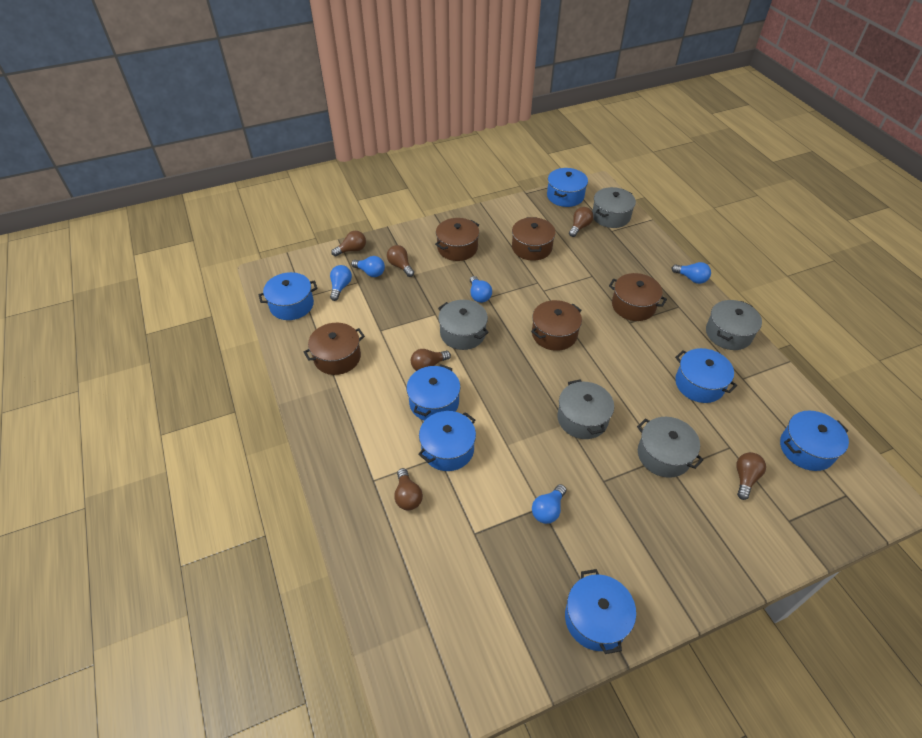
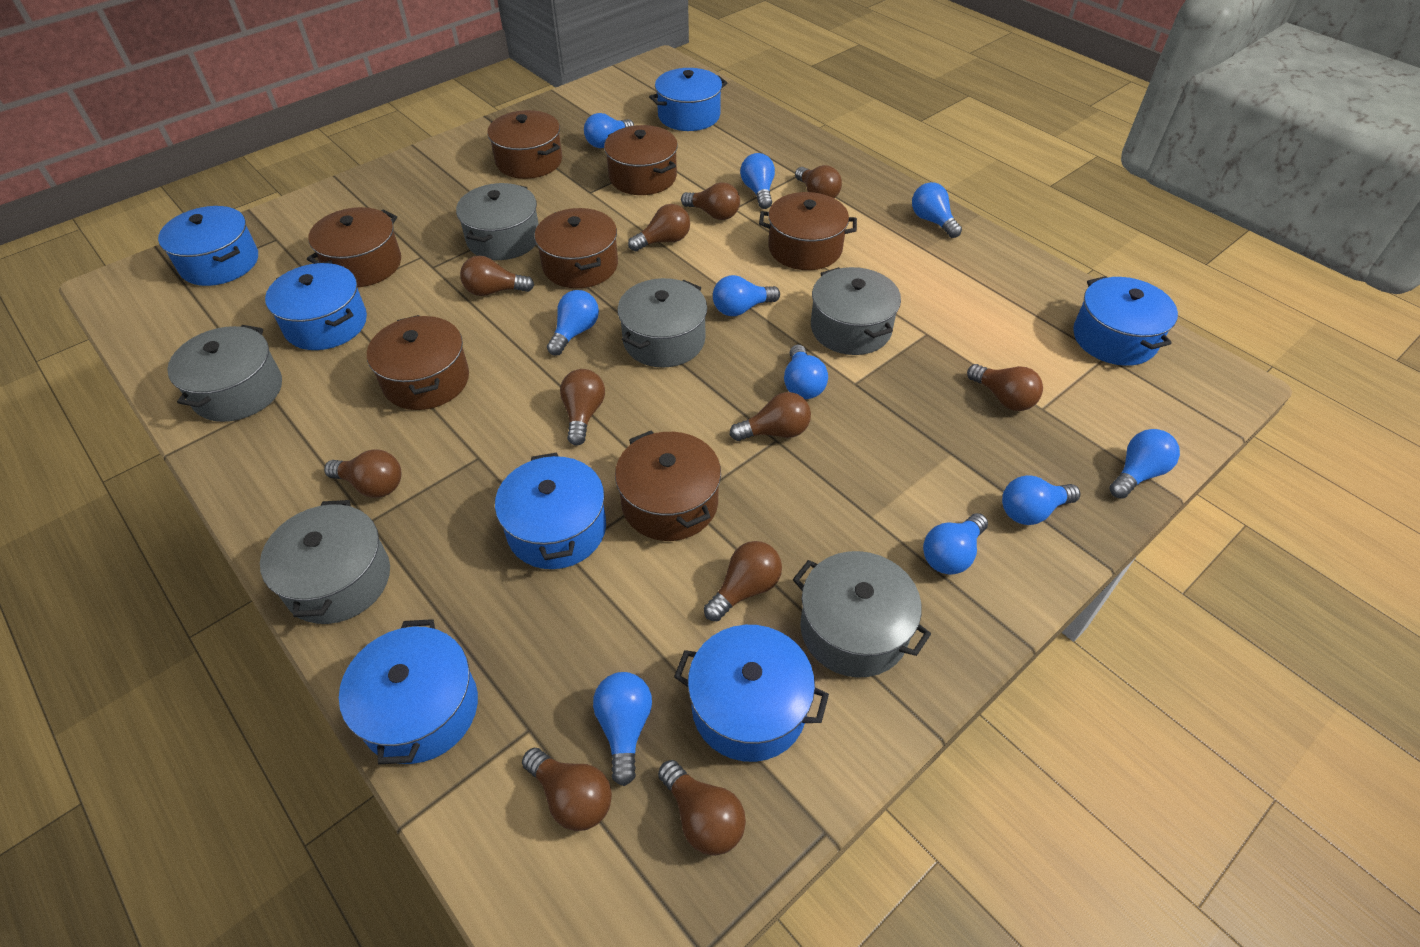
blue light bulb: 5 -> 10
brown light bulb: 6 -> 11
brown pot: 5 -> 7
grey pot: 5 -> 6

